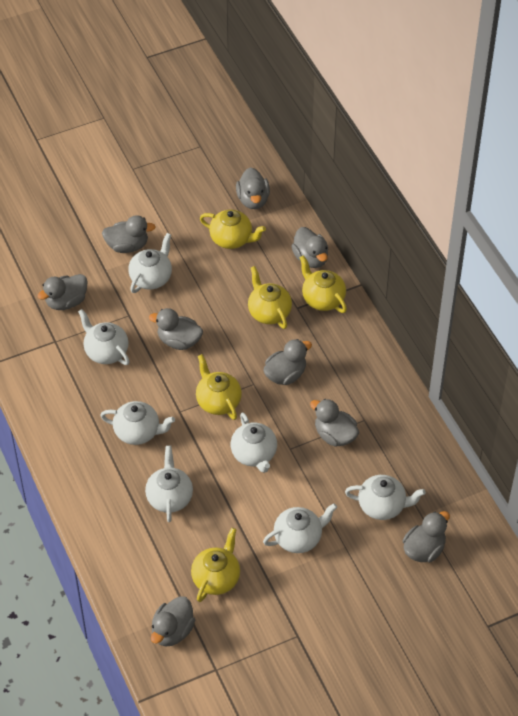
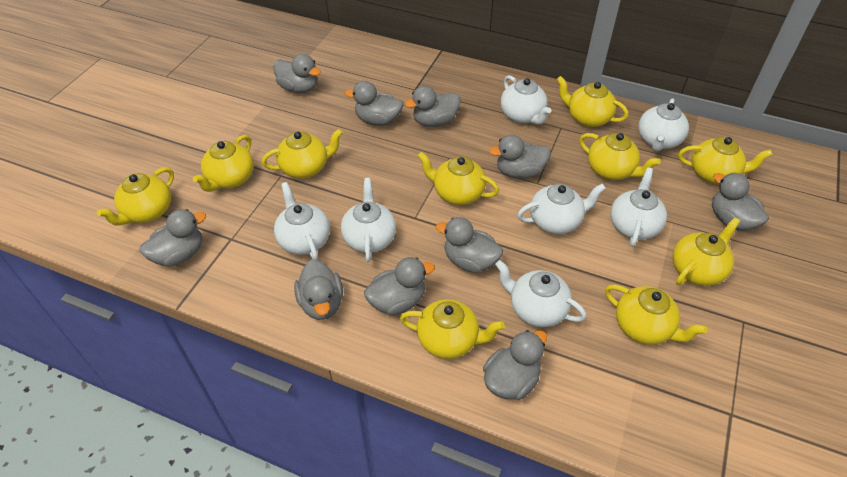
grey duck: 9 -> 10
yellow teapot: 5 -> 10

